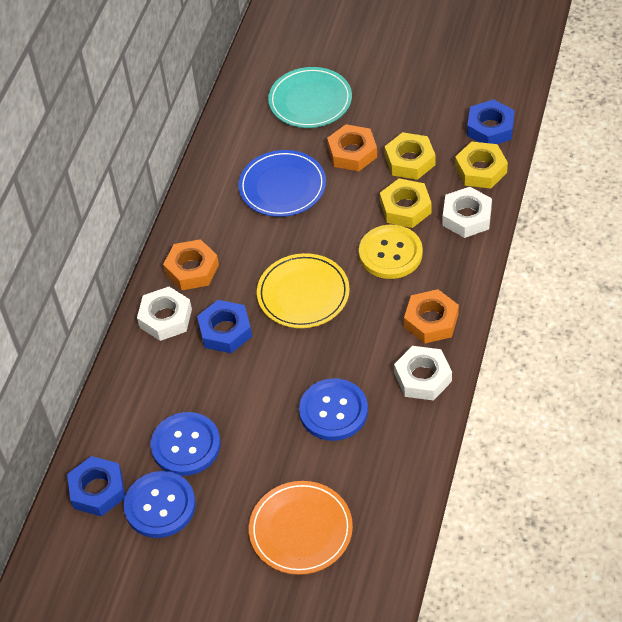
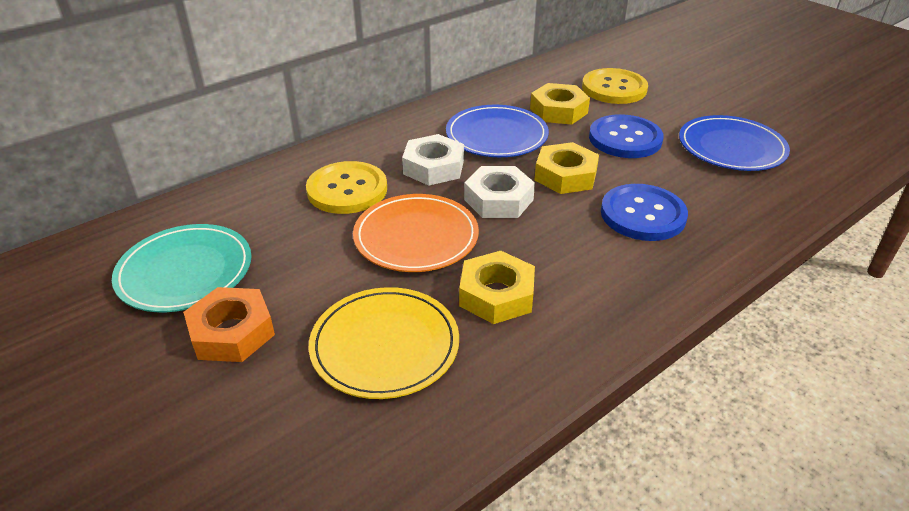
blue button: 3 -> 2
blue nut: 3 -> 0
blue plate: 1 -> 2
orange nut: 3 -> 1
white nut: 3 -> 2
yellow button: 1 -> 2

